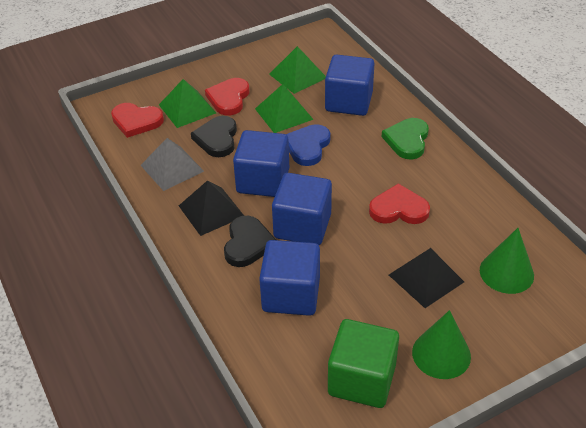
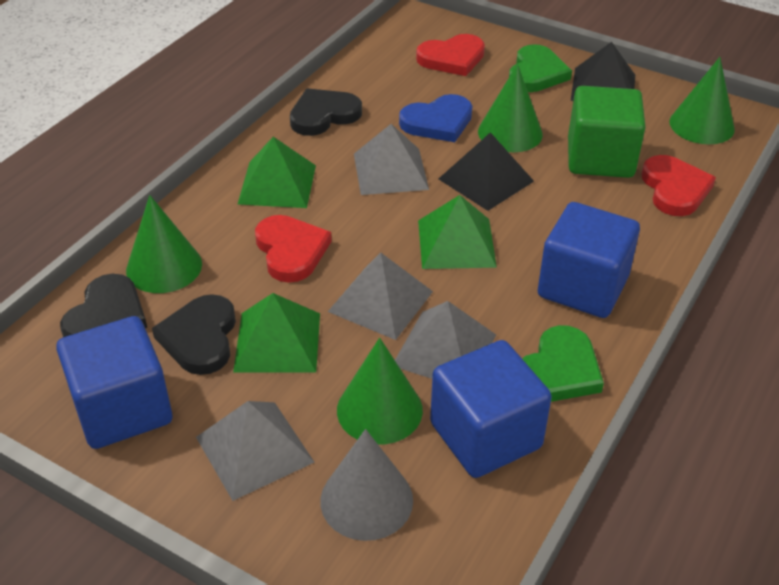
black heart: 2 -> 3
blue cube: 4 -> 3
green cone: 2 -> 4
green heart: 1 -> 2
grey cone: 0 -> 1
grey pyramid: 1 -> 4

